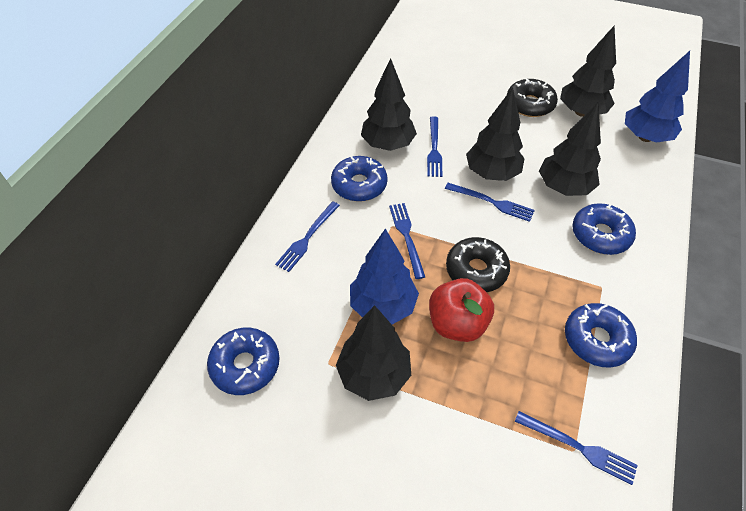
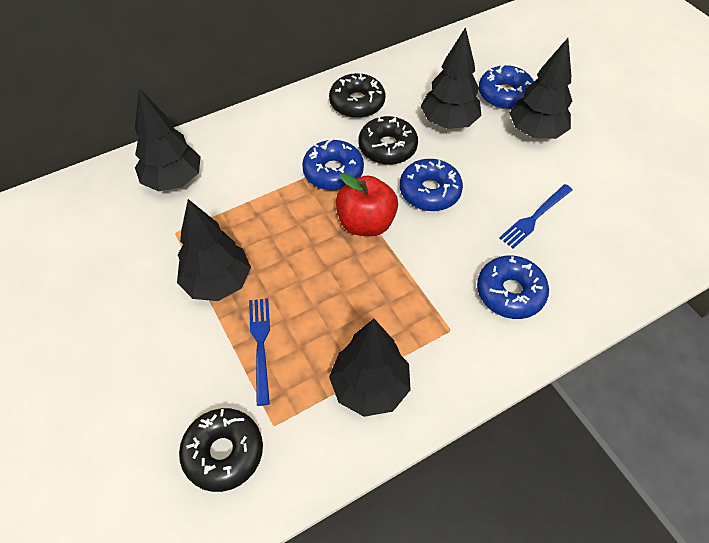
black donut: 2 -> 3
blue fork: 5 -> 2
blue tree: 2 -> 0

